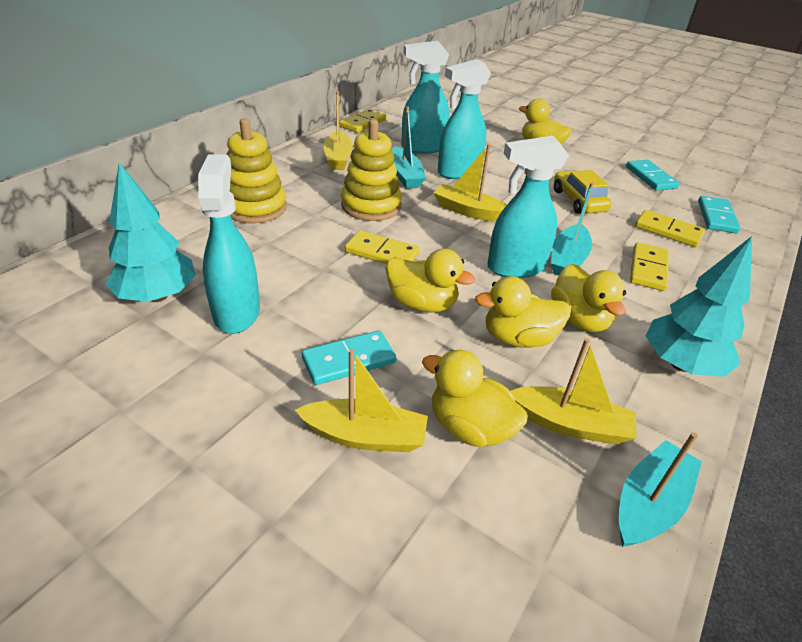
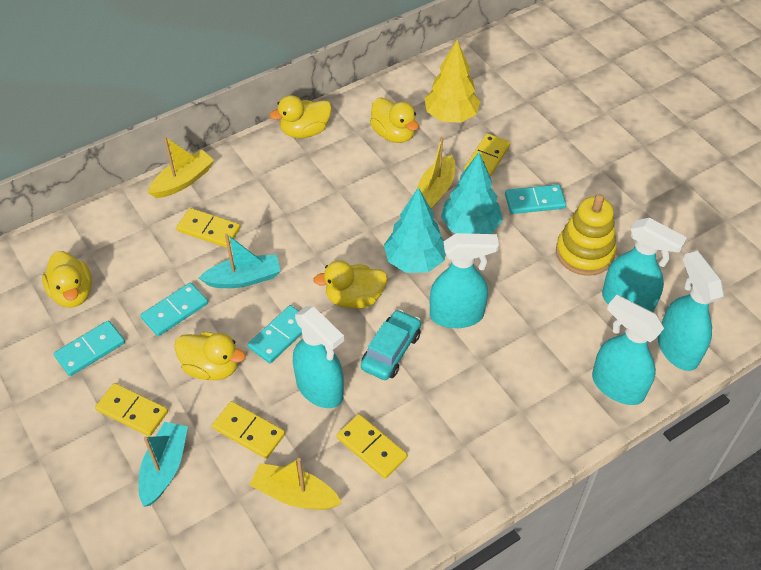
turquoise boat: 3 -> 2
turquoise car: 0 -> 1
turquoise domino: 3 -> 4
turquoise spray bottle: 4 -> 5
yellow boat: 4 -> 3
yellow car: 1 -> 0
yellow domino: 4 -> 5
yellow stacking toy: 2 -> 1
yellow tree: 0 -> 1

